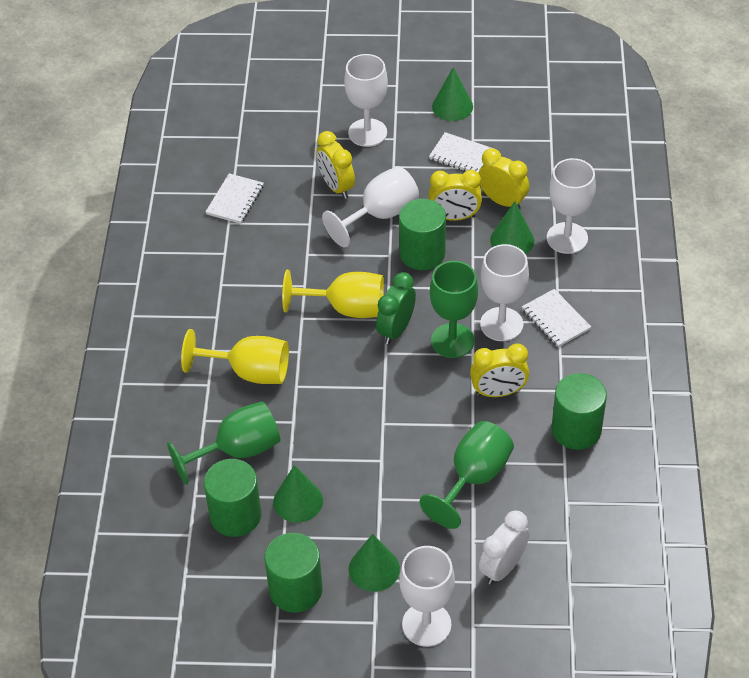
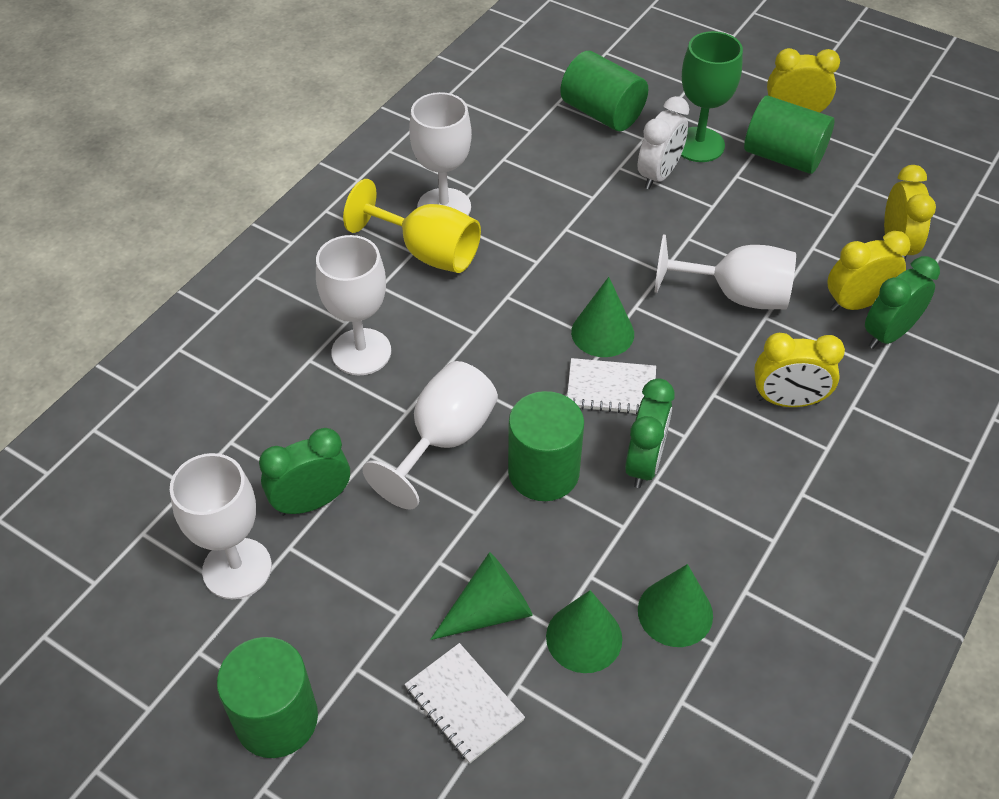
green clock: 1 -> 3
green goblet: 3 -> 1
white notebook: 3 -> 2
yellow goblet: 2 -> 1

